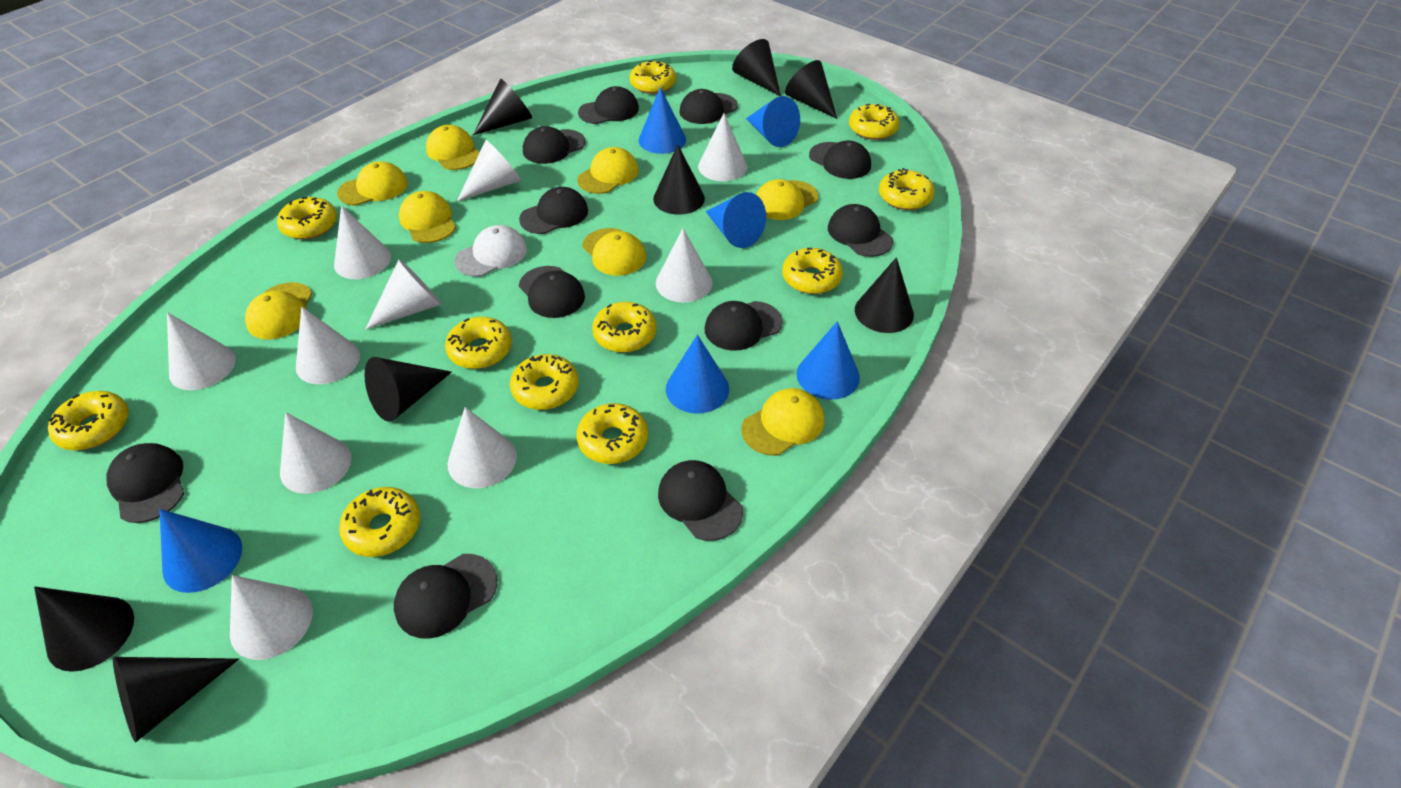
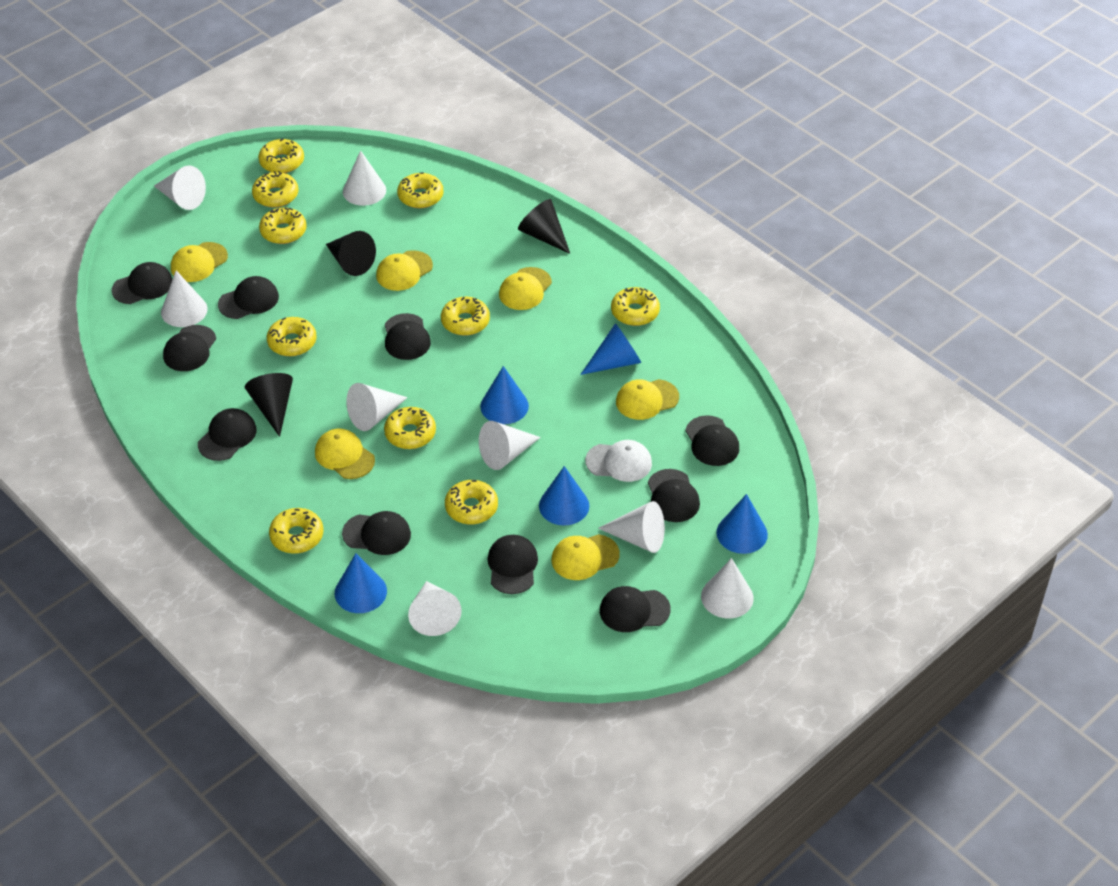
black cap: 11 -> 10
black cone: 8 -> 3
blue cone: 6 -> 5
white cone: 10 -> 8
yellow cap: 8 -> 6
yellow donut: 11 -> 10

